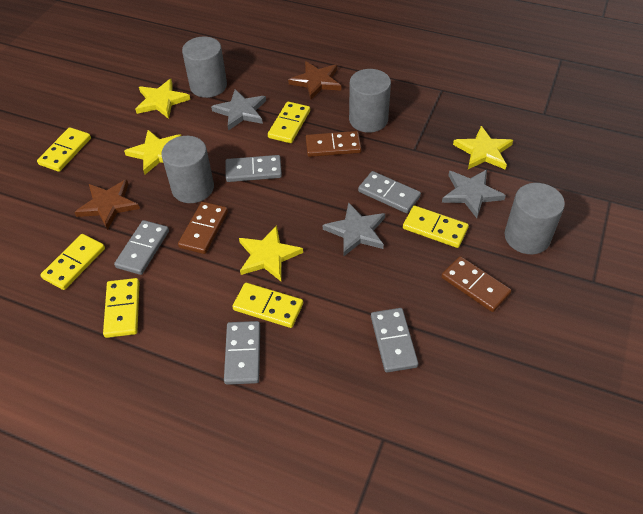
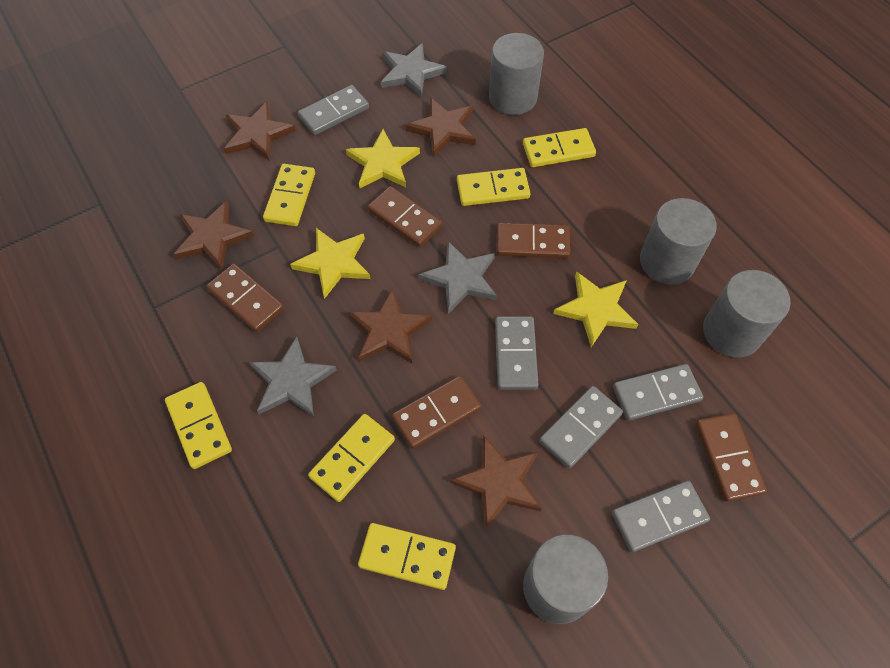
brown domino: 3 -> 5
brown star: 2 -> 5
yellow star: 4 -> 3

